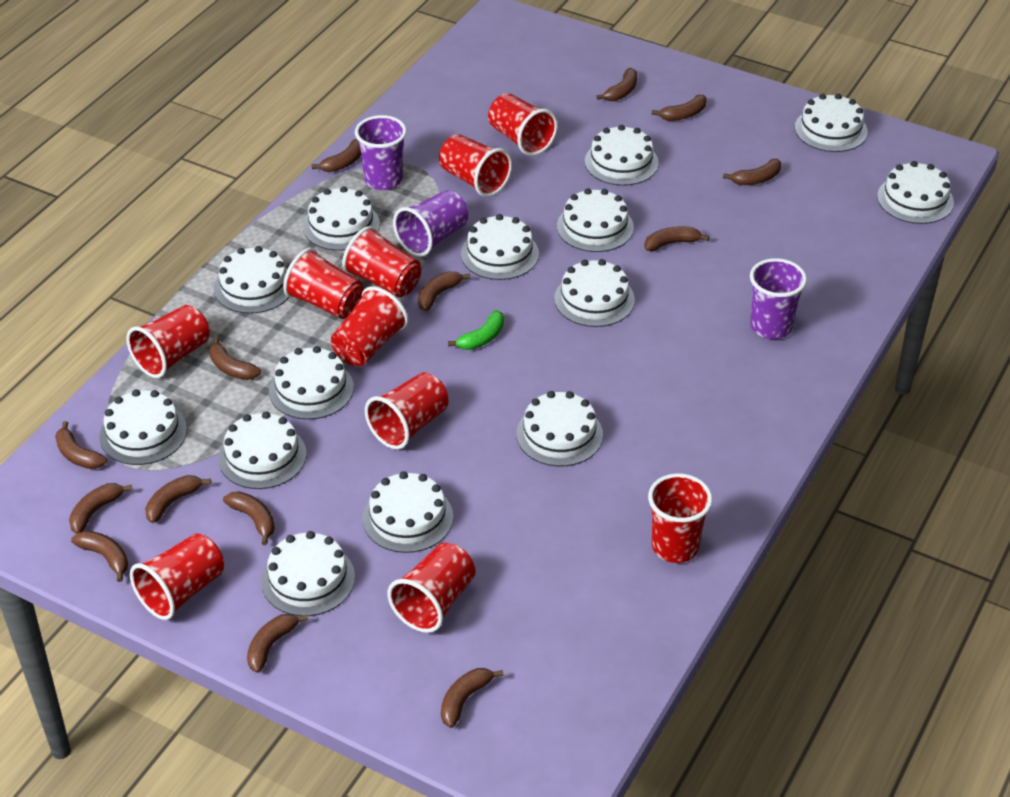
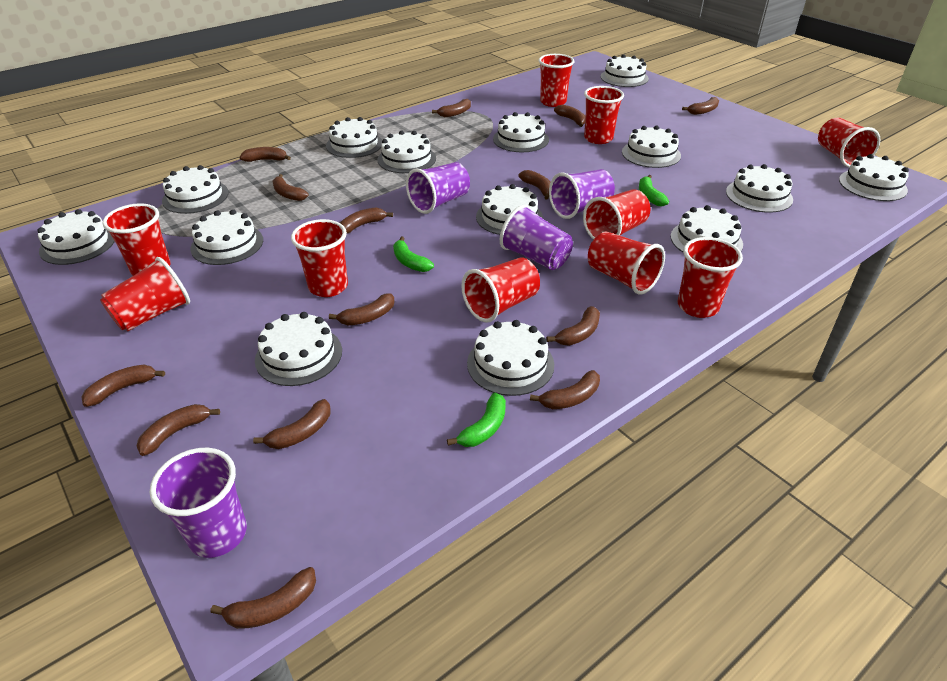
green banana: 1 -> 3
purple cup: 3 -> 4

